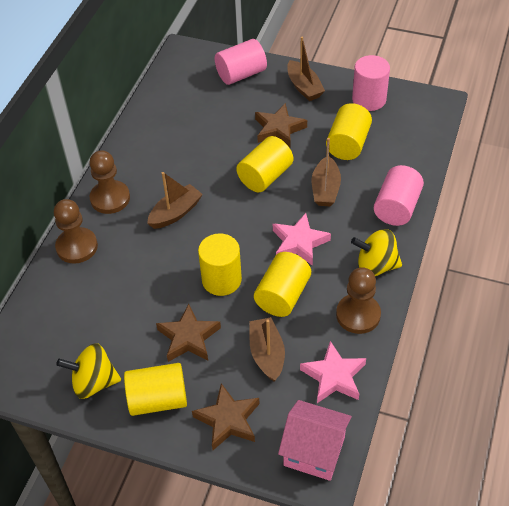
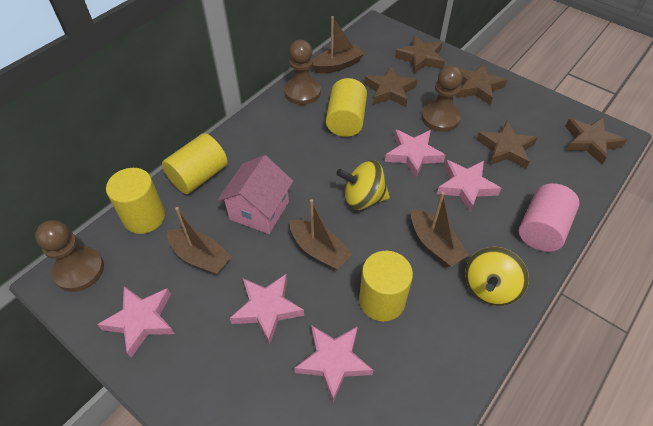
brown star: 3 -> 5
pink cylinder: 3 -> 1
pink star: 2 -> 5
yellow cylinder: 5 -> 4

